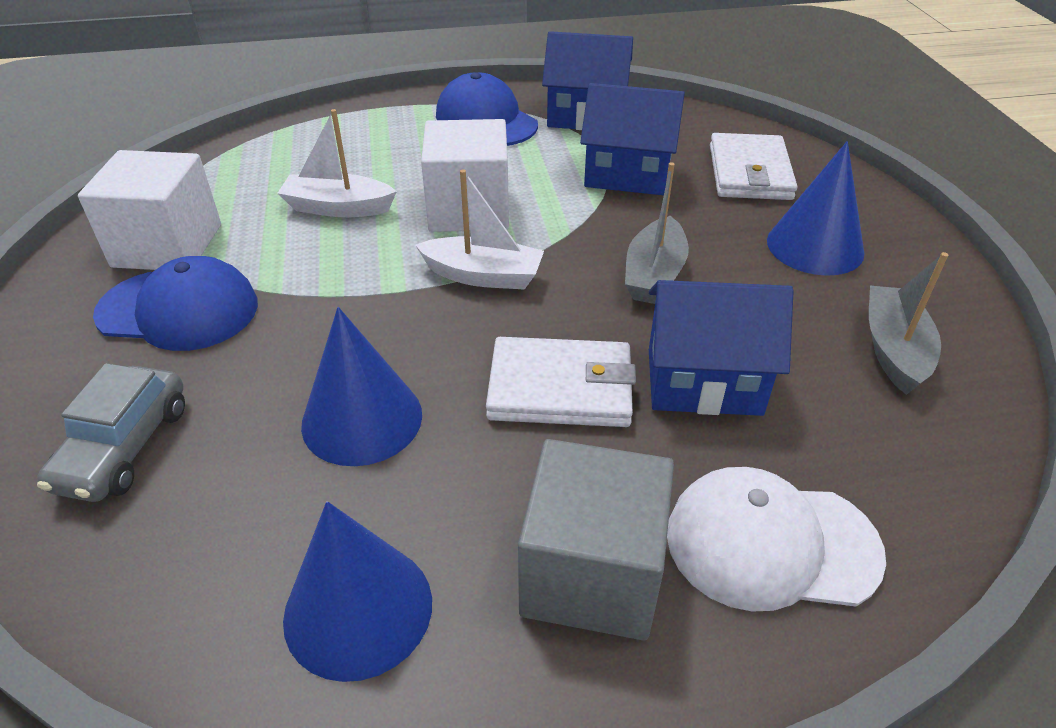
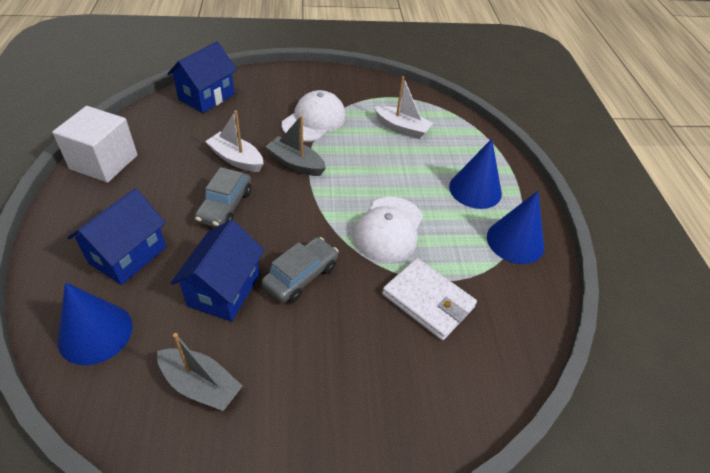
blue cap: 2 -> 0
grey car: 1 -> 2
grey cube: 1 -> 0
white cap: 1 -> 2
white cube: 2 -> 1
white wallet: 2 -> 1

